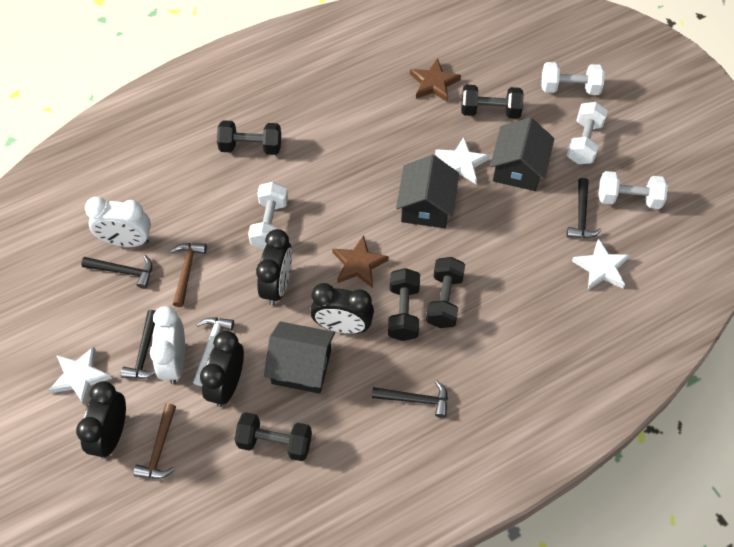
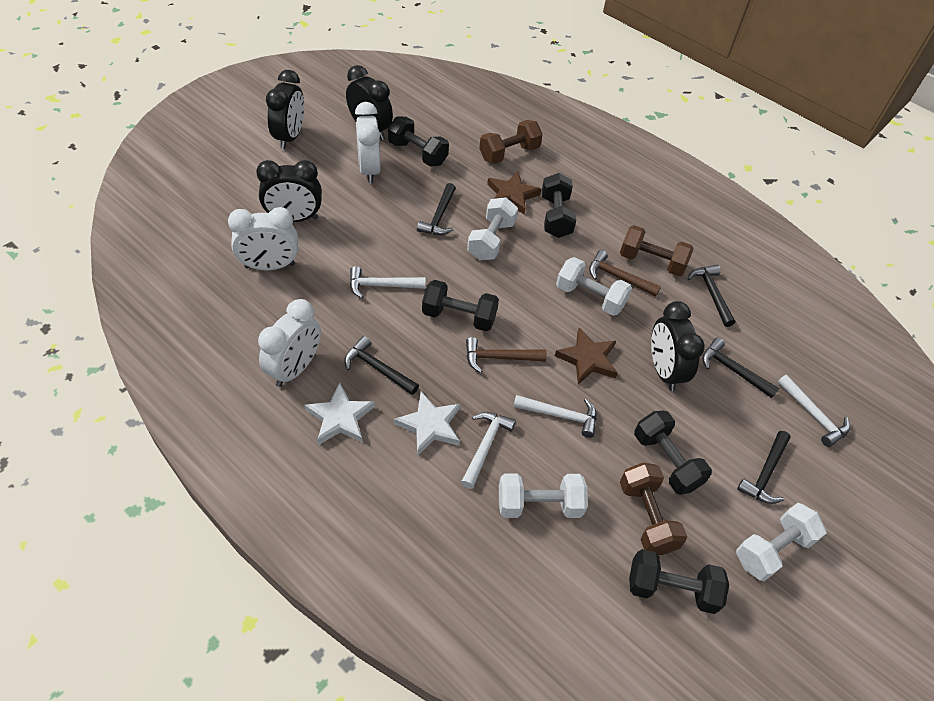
black hammer: 4 -> 5
black house: 3 -> 0
brown dumbbell: 0 -> 3
white clock: 2 -> 3
white hammer: 1 -> 4
white star: 3 -> 2

